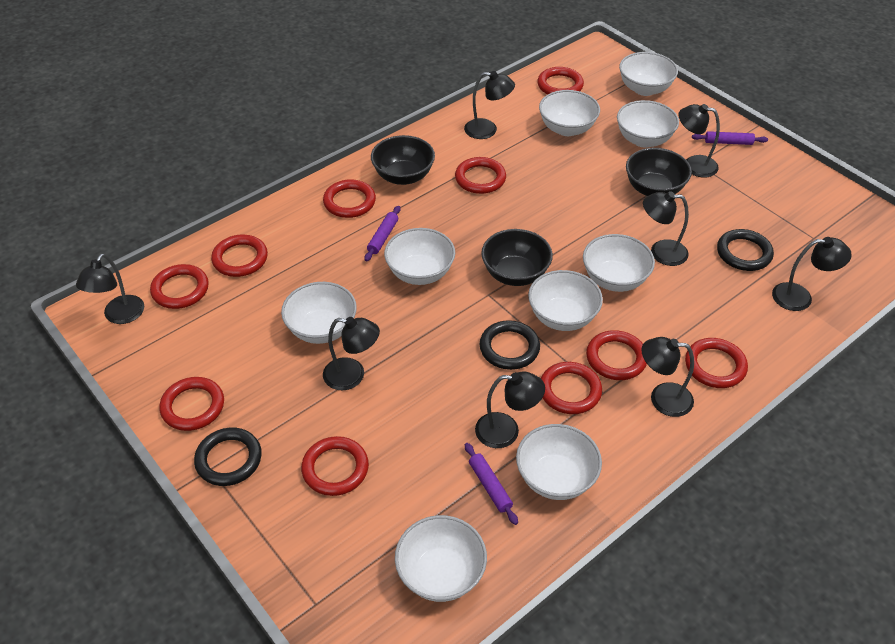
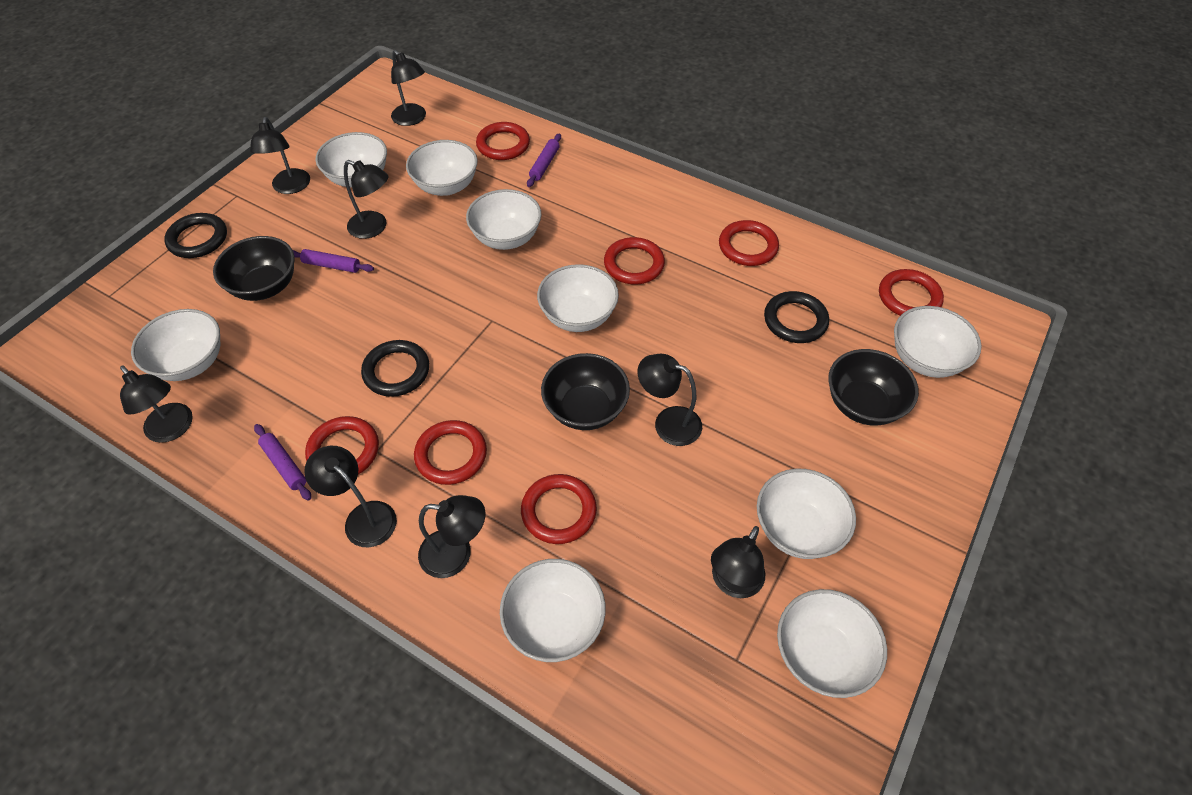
red ring: 10 -> 7

